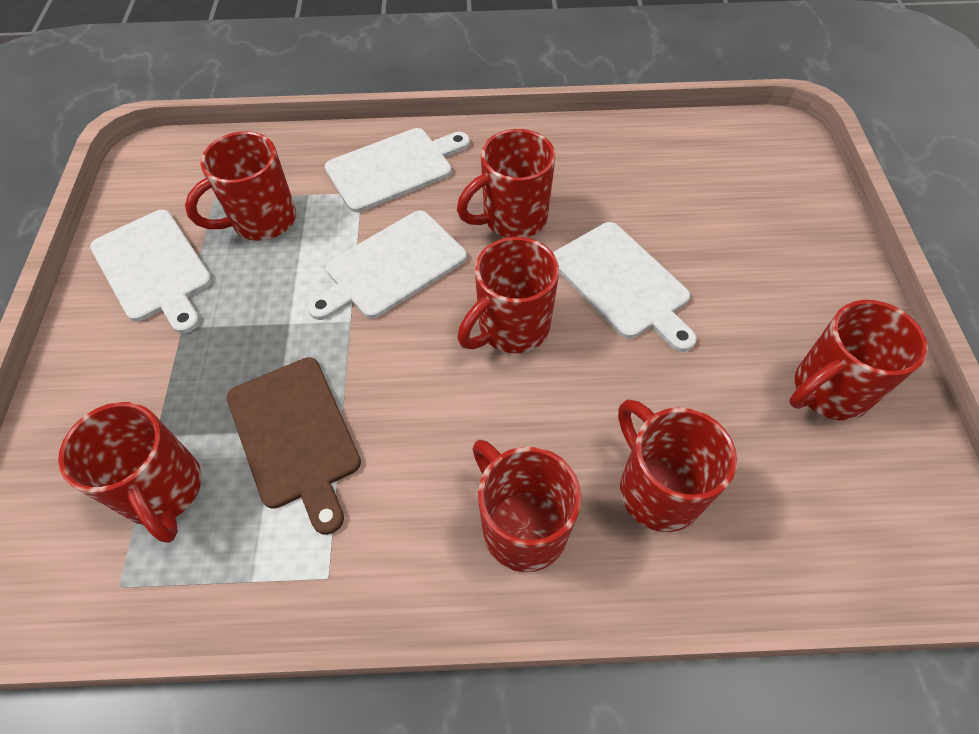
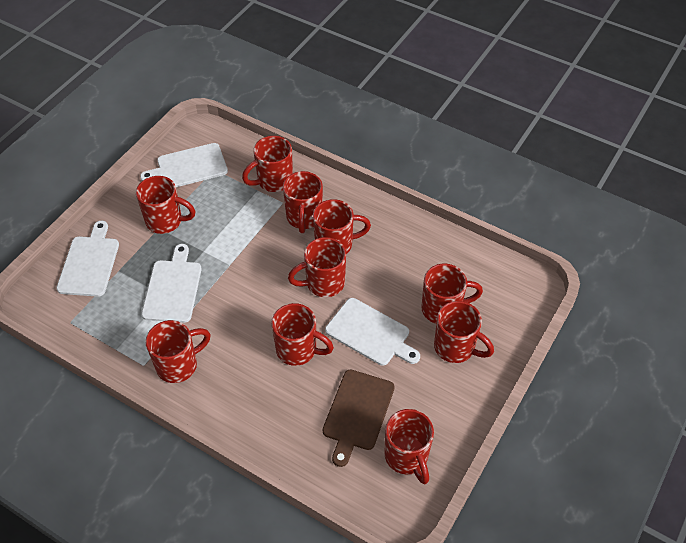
red mug: 7 -> 10

